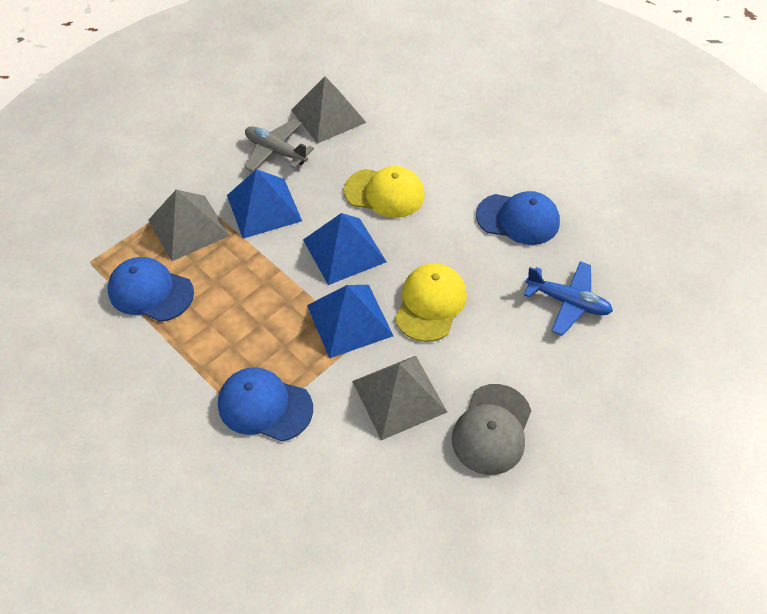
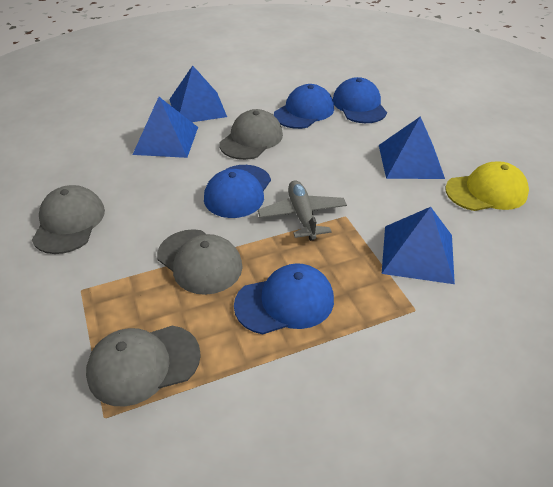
blue cap: 3 -> 4
blue plane: 1 -> 0
blue pyramid: 3 -> 4
grey cap: 1 -> 4
grey pyramid: 3 -> 0
yellow cap: 2 -> 1

